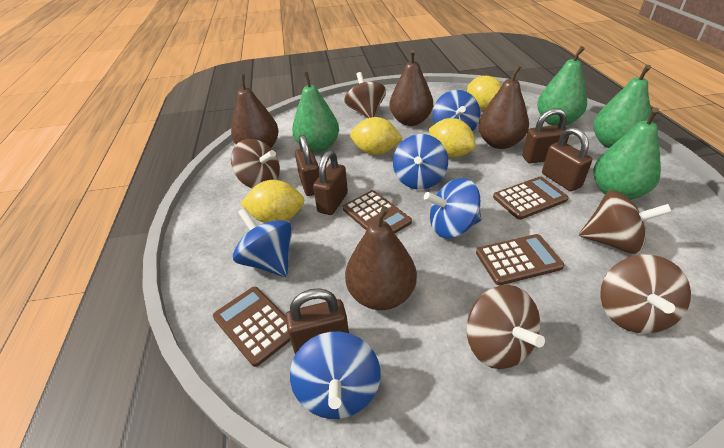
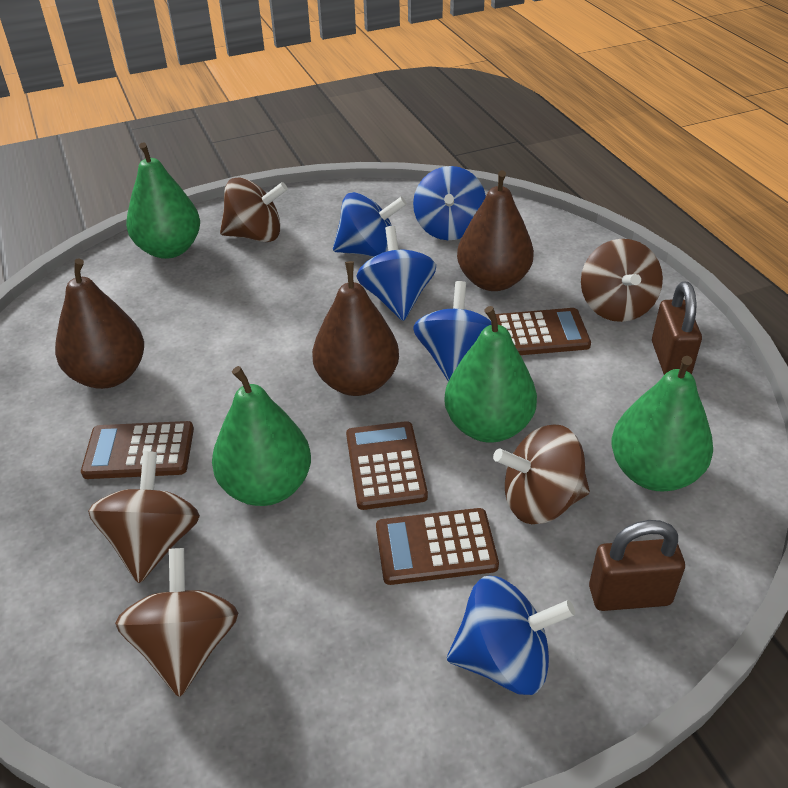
brown padlock: 5 -> 2
brown pear: 4 -> 3
yellow lemon: 4 -> 0

